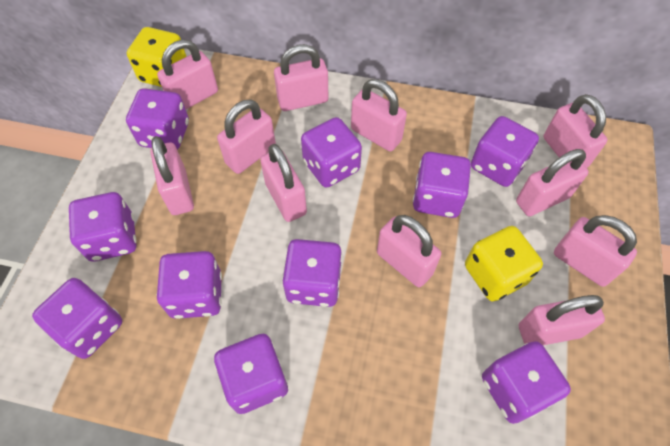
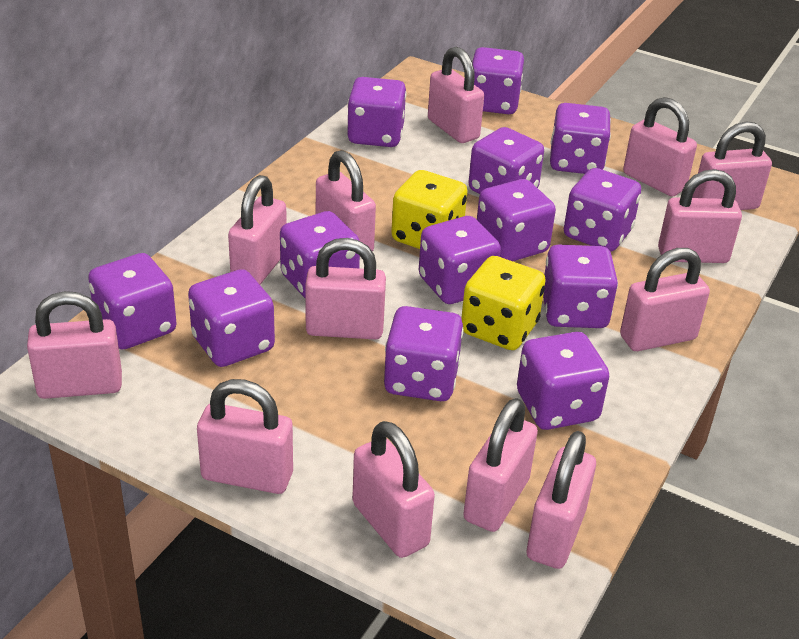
pink padlock: 11 -> 13
purple dice: 10 -> 13

